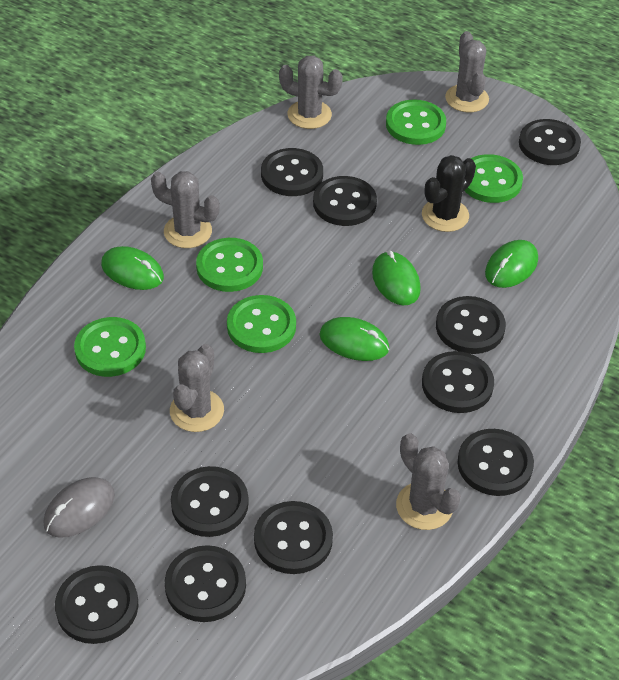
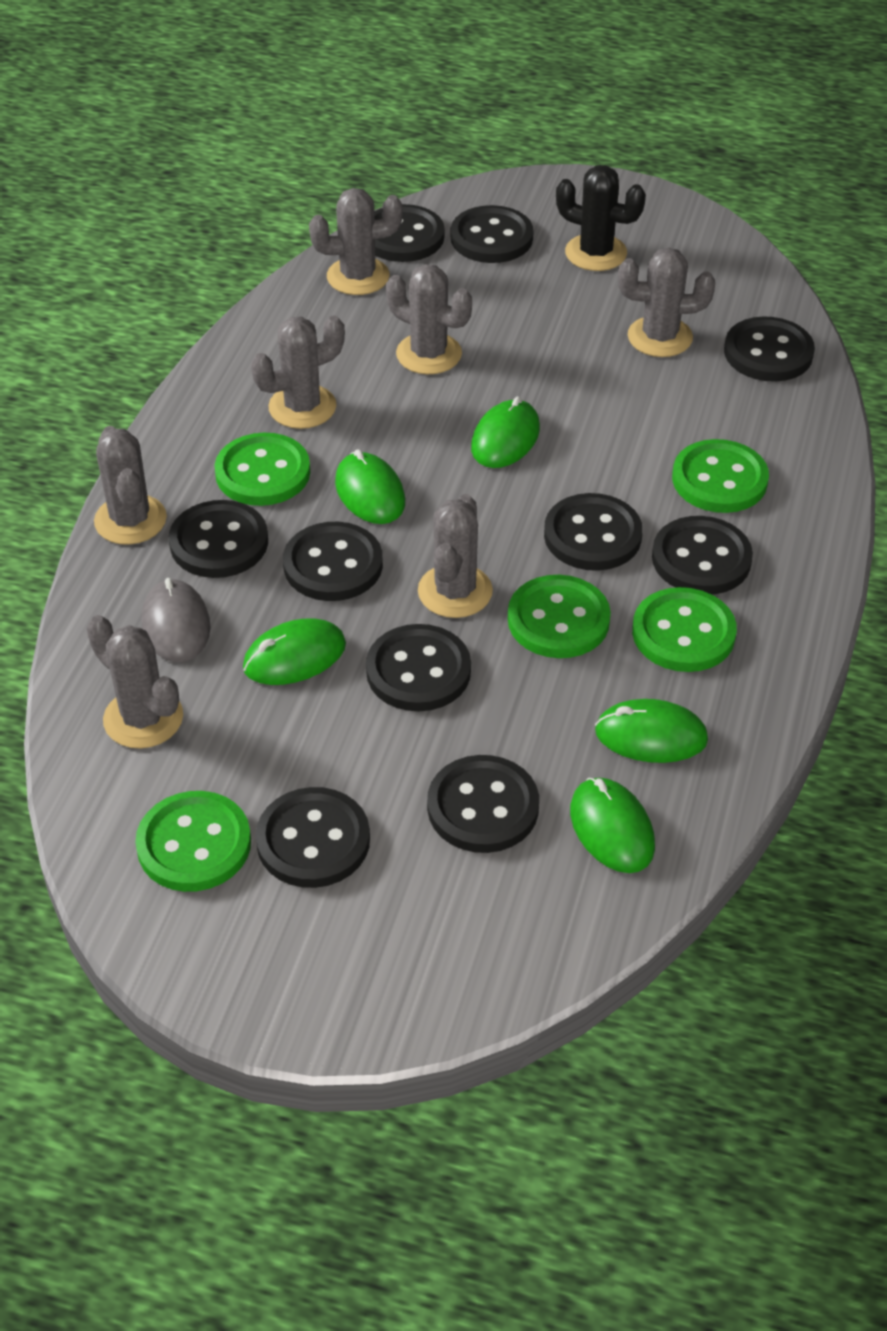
green mouse: 4 -> 5
grey cactus: 5 -> 7

